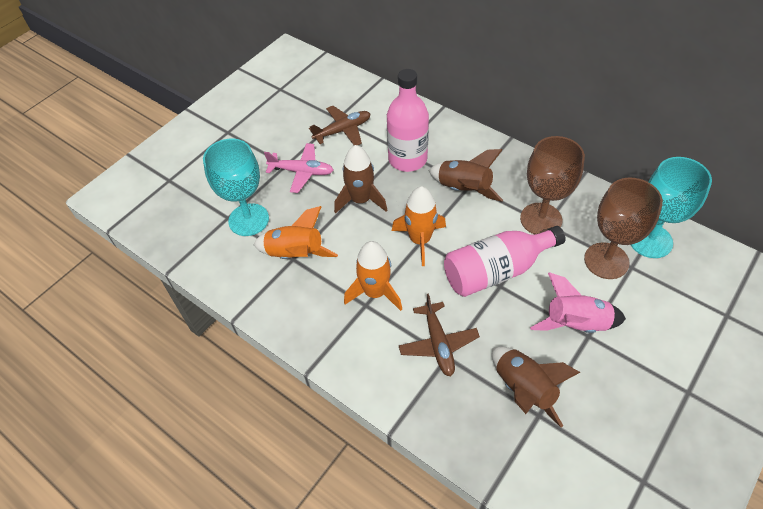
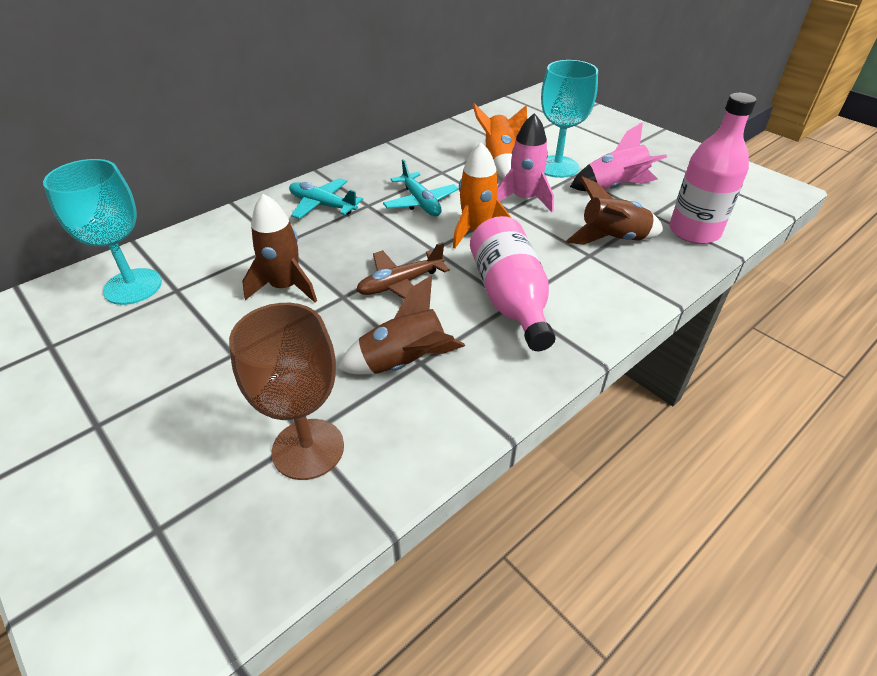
brown goblet: 2 -> 1
brown plane: 2 -> 1
orange rocket: 3 -> 2
pink plane: 1 -> 0
pink rocket: 1 -> 2
turquoise plane: 0 -> 2

